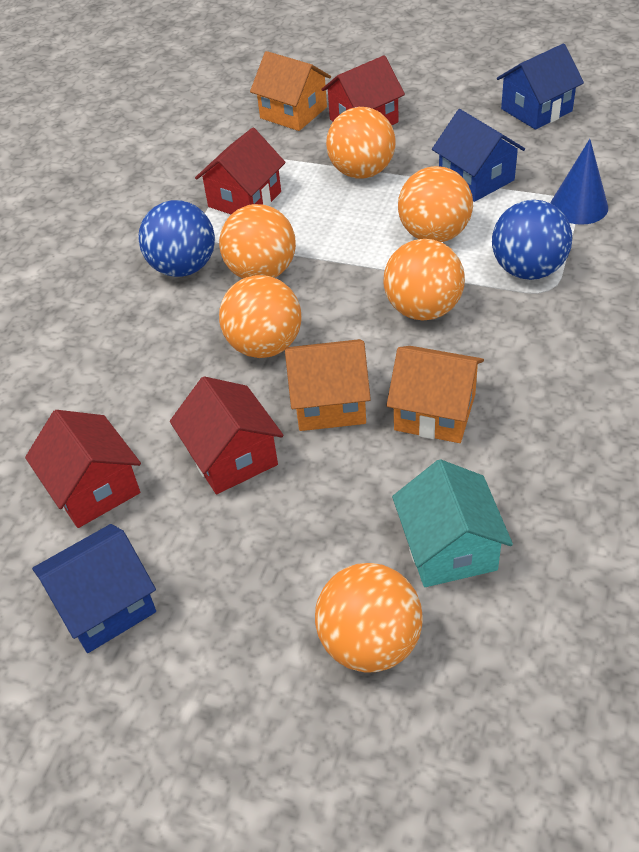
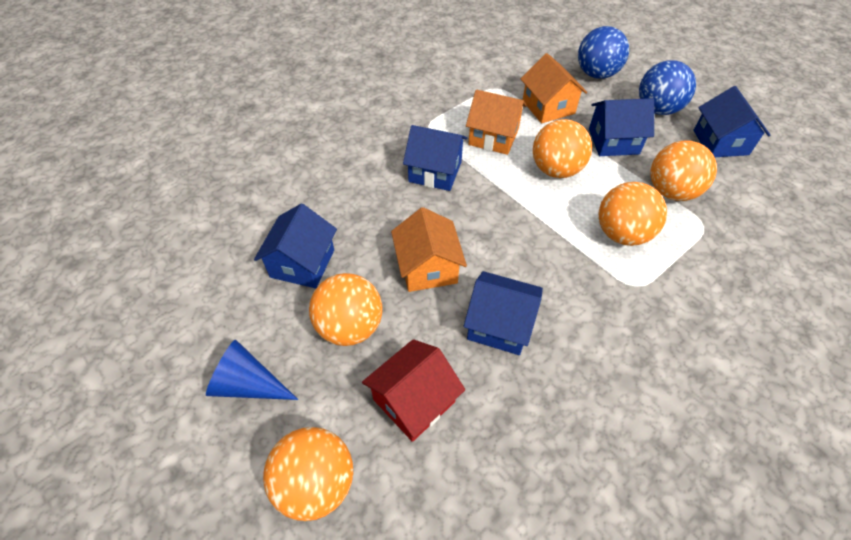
blue house: 3 -> 5
orange ball: 6 -> 5
red house: 4 -> 1
turquoise house: 1 -> 0

